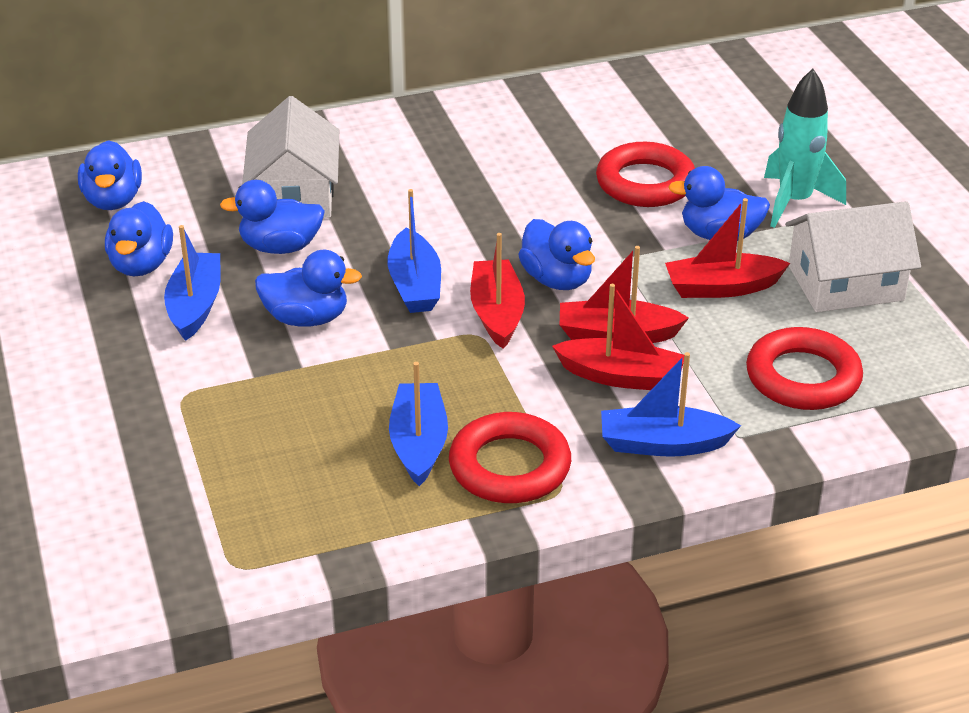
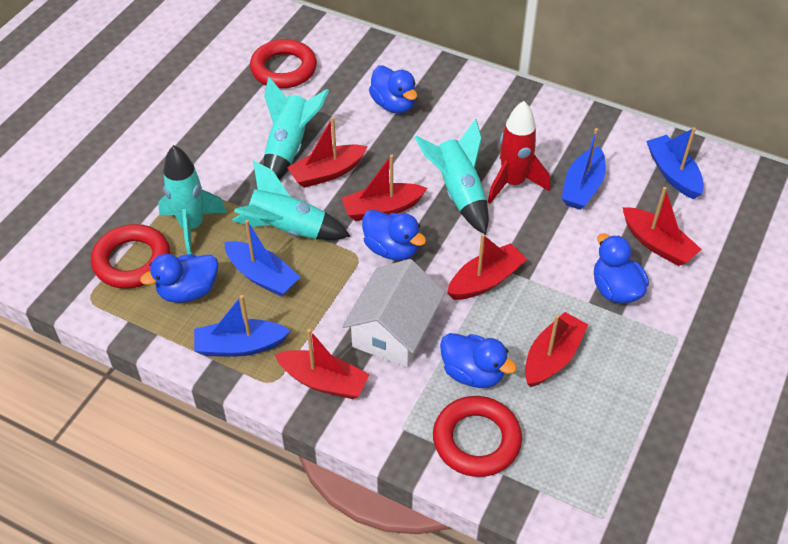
blue duck: 6 -> 5
red boat: 4 -> 6
red rocket: 0 -> 1
turquoise rocket: 1 -> 4
white house: 2 -> 1

